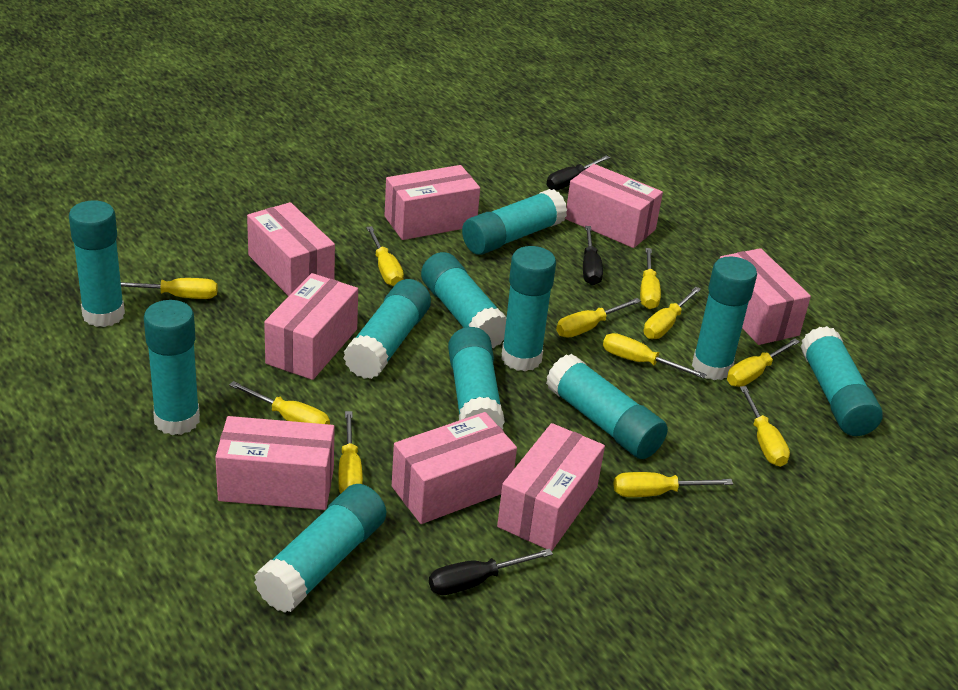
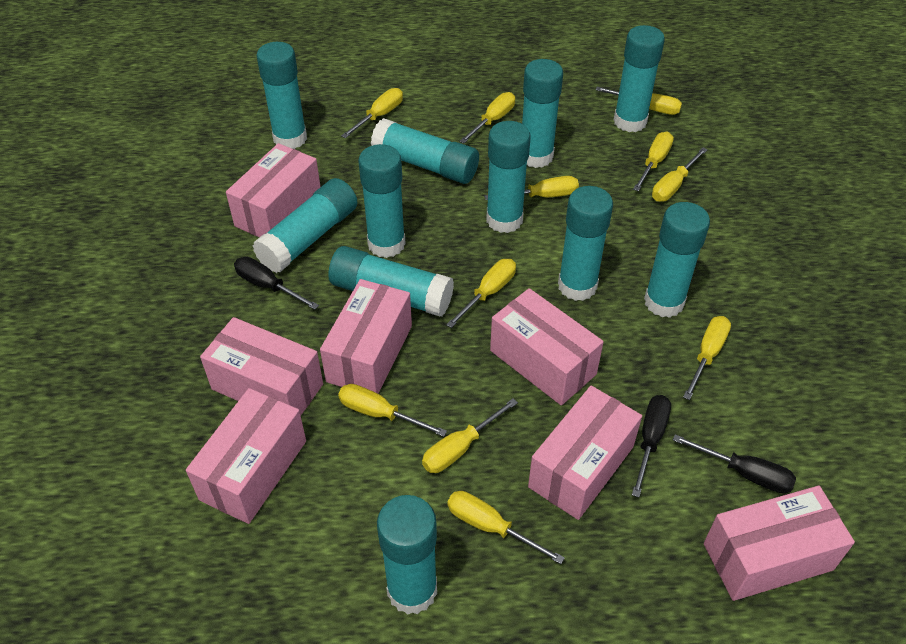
pink box: 8 -> 7

